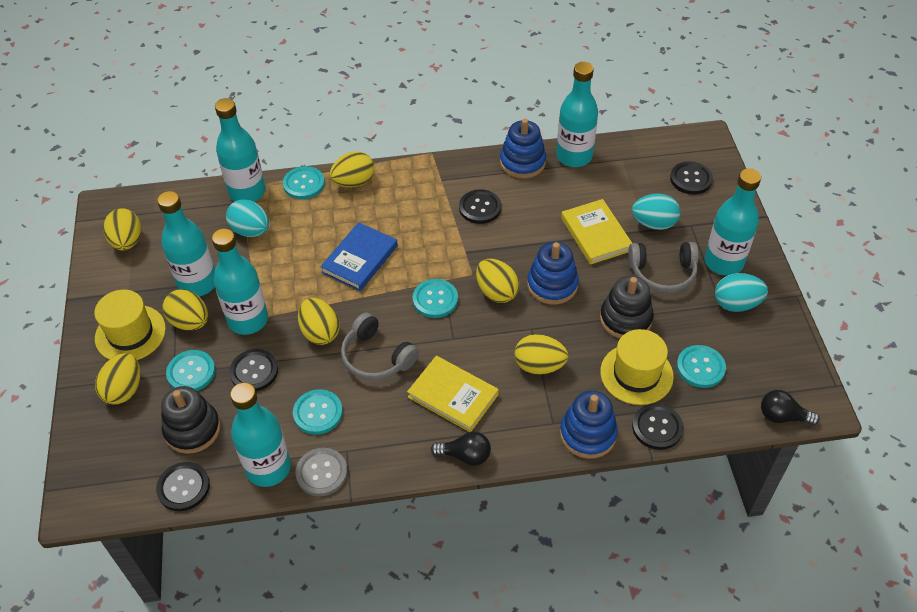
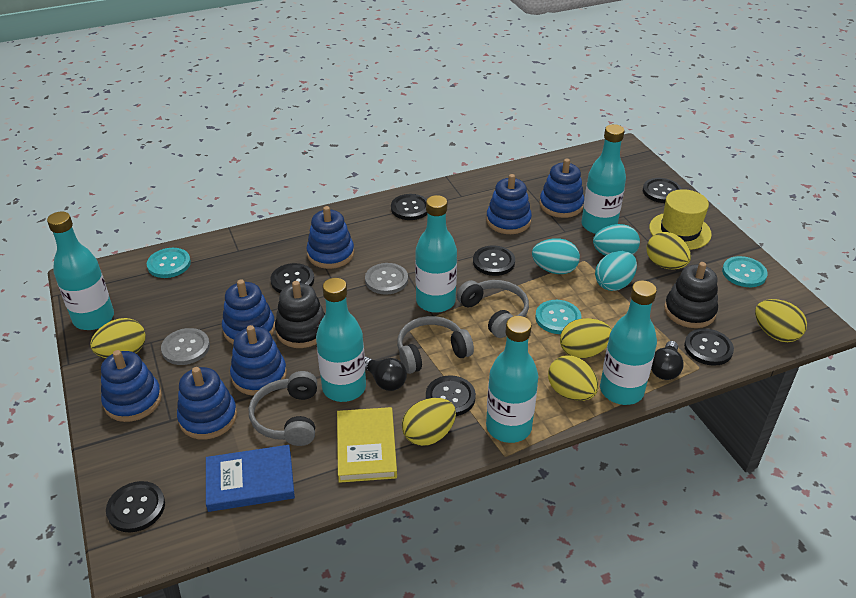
black button: 5 -> 7
blue stacking toy: 3 -> 7
grey button: 1 -> 2
grey headphones: 2 -> 3
turquoise button: 5 -> 3
yellow book: 2 -> 1
yellow egg: 7 -> 6
yellow hat: 2 -> 1

